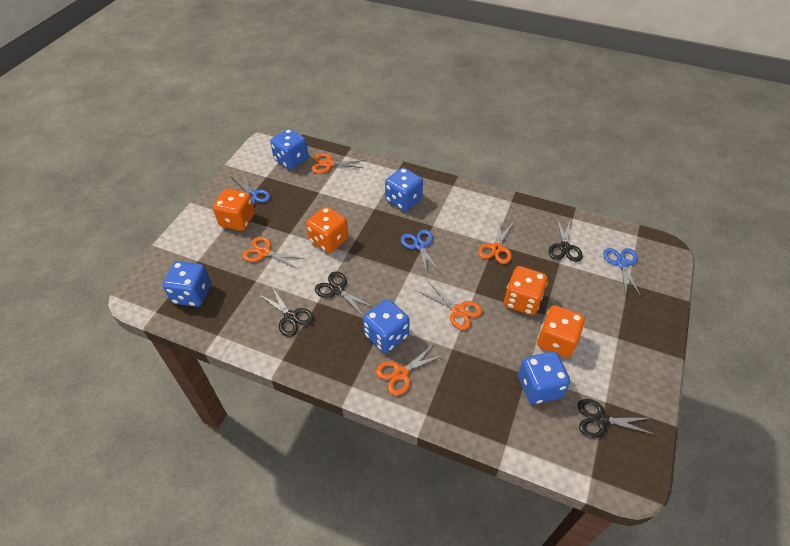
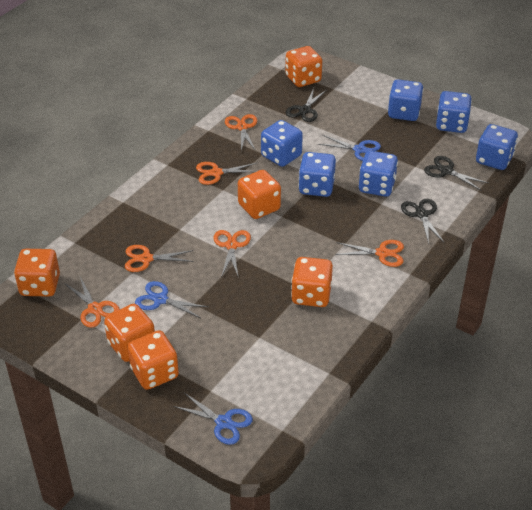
black scissors: 4 -> 3
blue dice: 5 -> 6
orange dice: 4 -> 6
orange scissors: 5 -> 6

